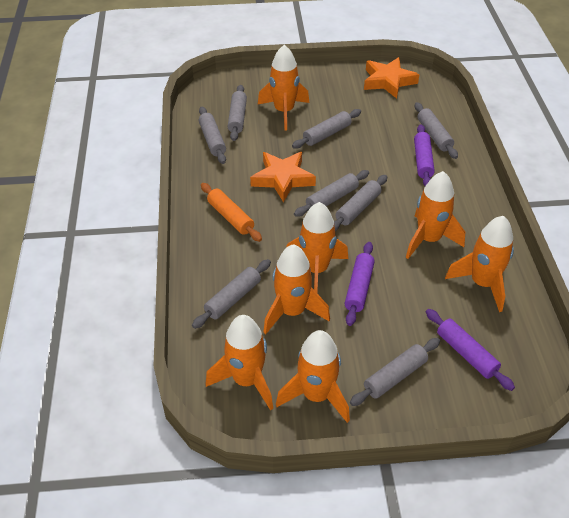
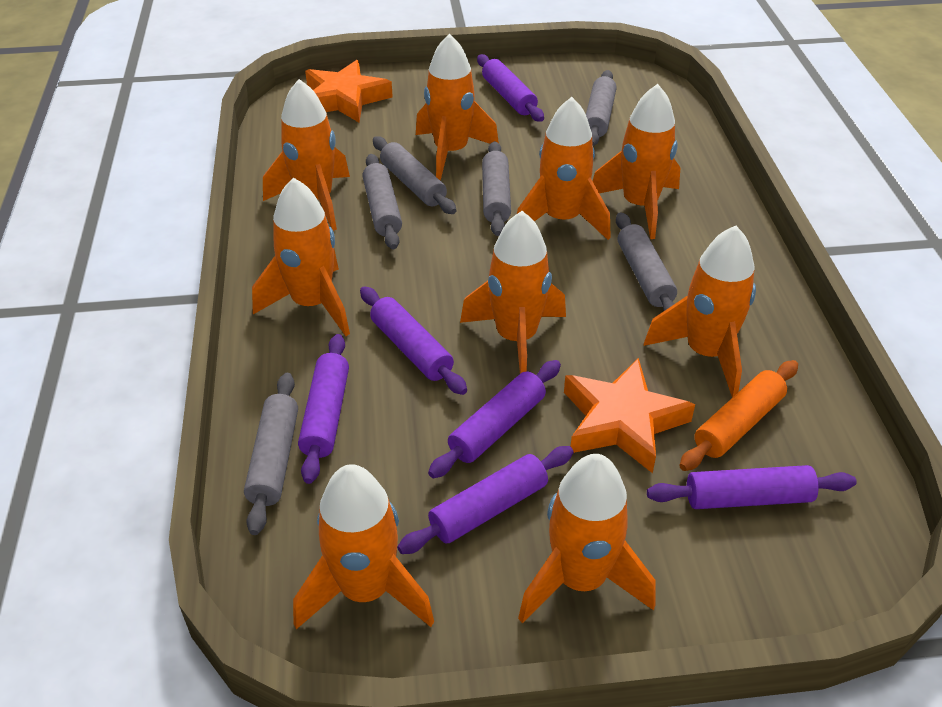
grey rolling pin: 8 -> 6
orange rocket: 7 -> 9
purple rolling pin: 3 -> 6

